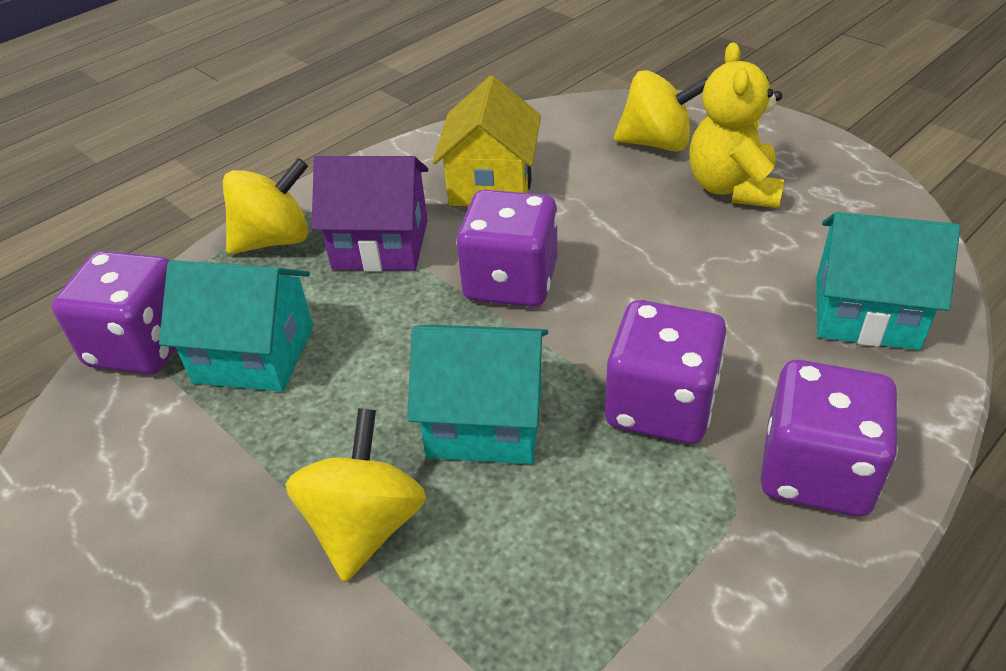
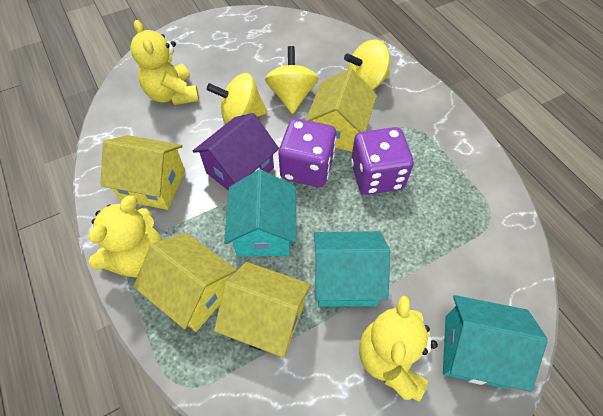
purple dice: 4 -> 2
yellow house: 1 -> 4
yellow teddy bear: 1 -> 3

